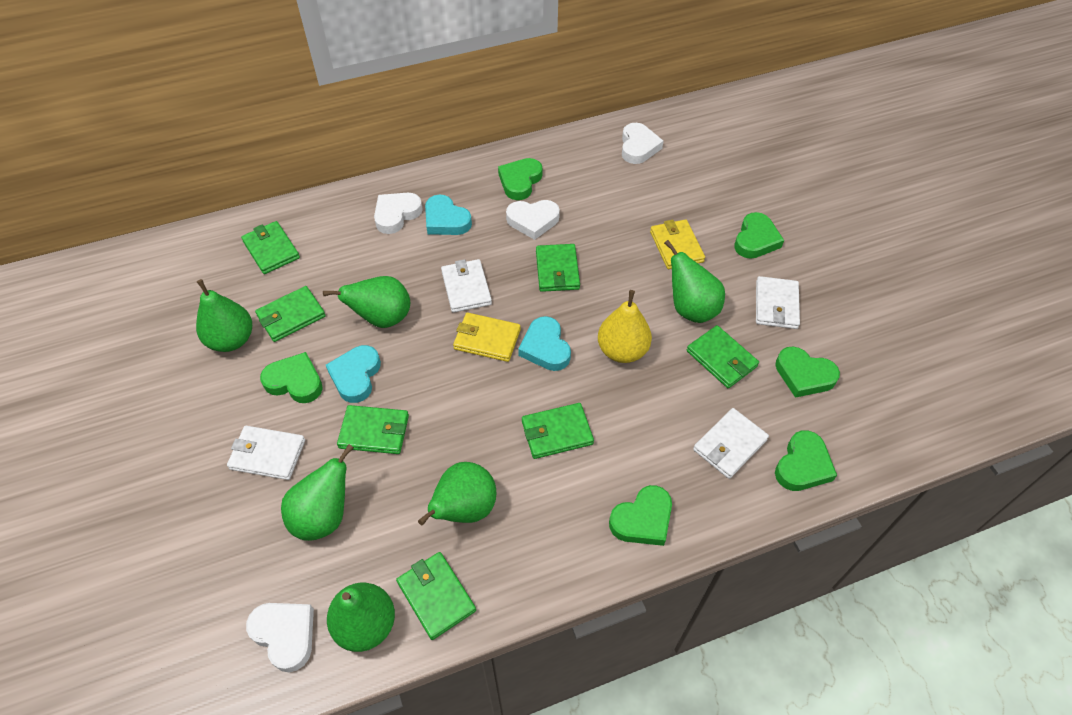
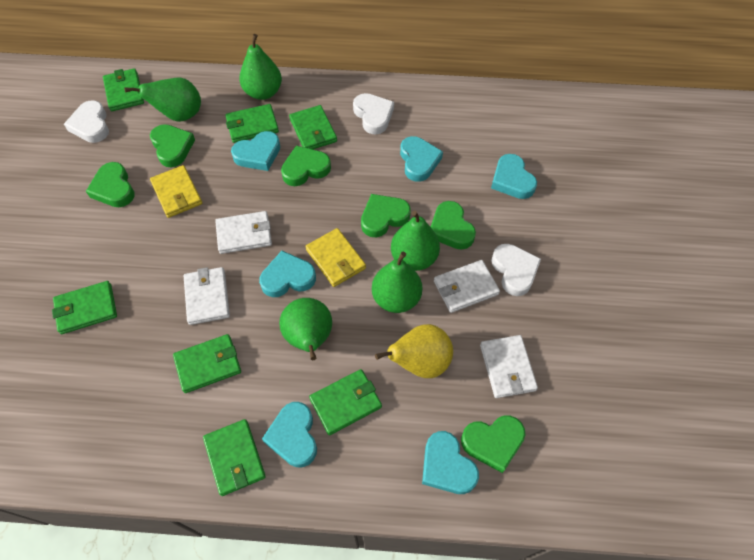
green pear: 6 -> 5
turquoise heart: 3 -> 6
white heart: 4 -> 3

